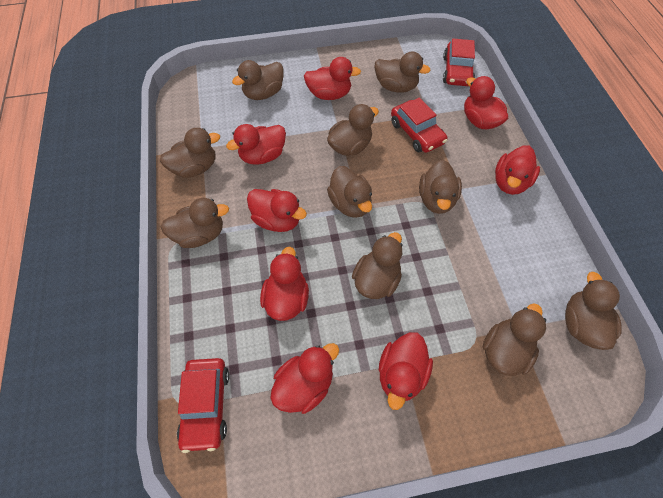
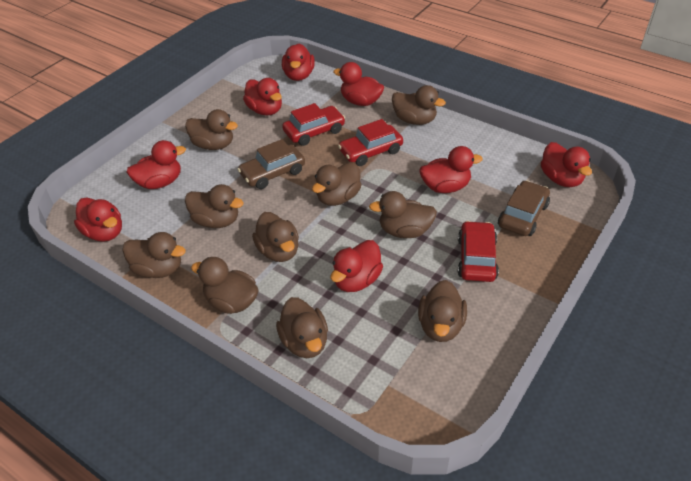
brown car: 0 -> 2

